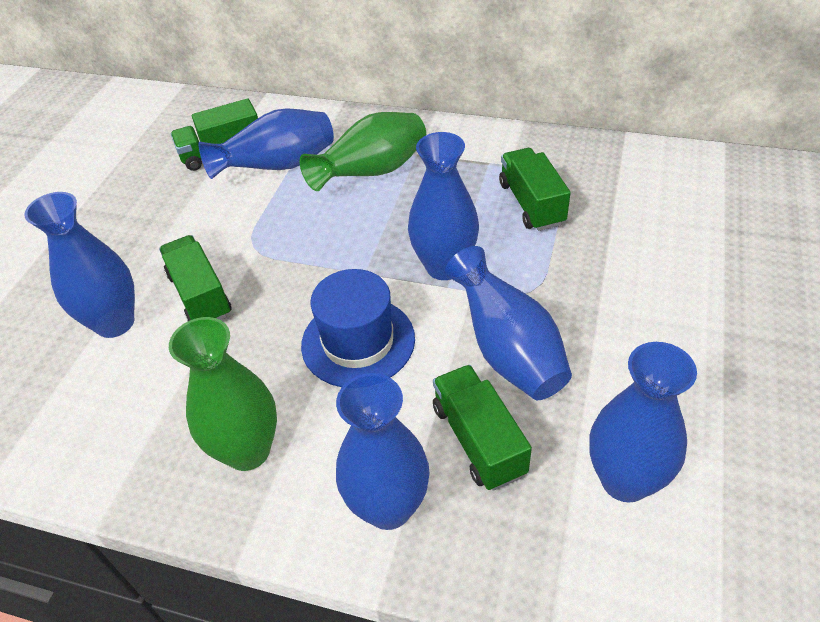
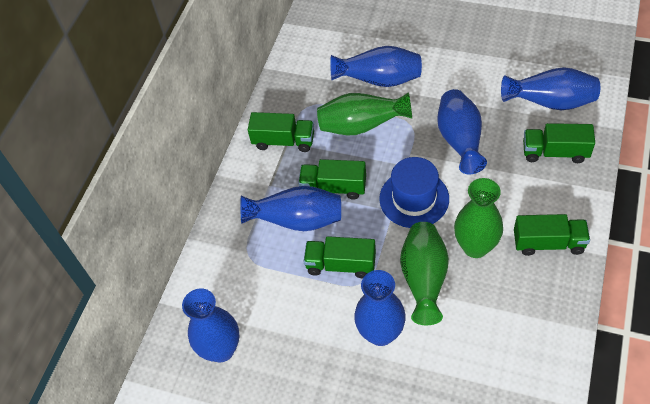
green truck: 4 -> 5
green vase: 2 -> 3

